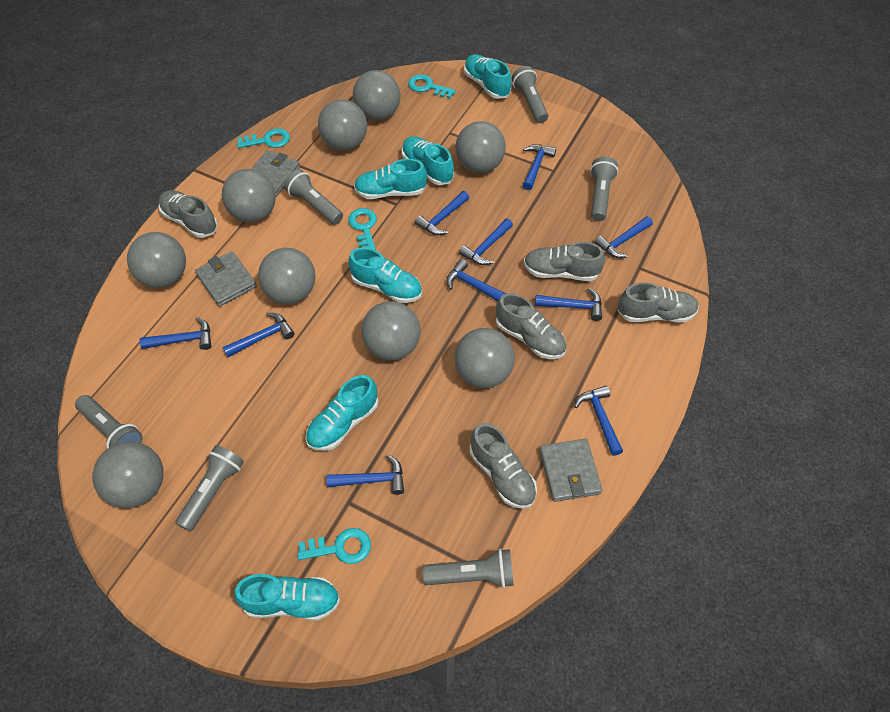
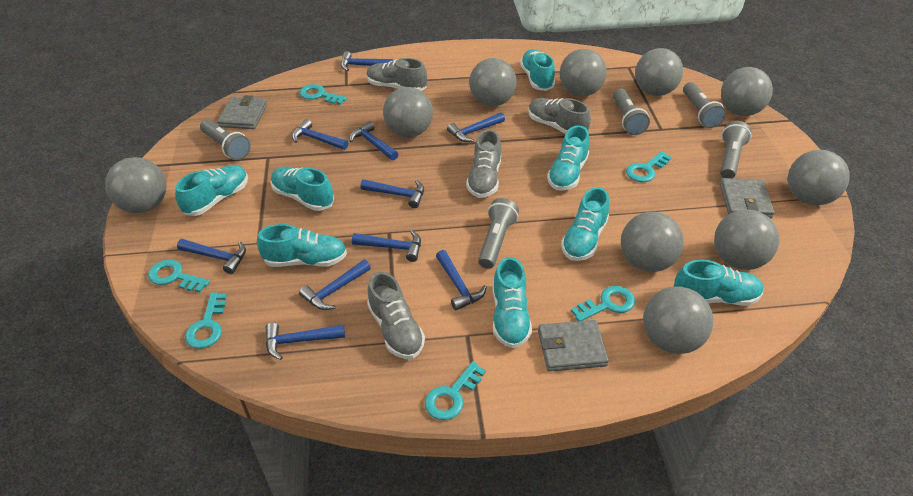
grey ball: 9 -> 10
grey flashlight: 6 -> 5
grey shoe: 5 -> 4
turquoise key: 4 -> 6
turquoise shoe: 6 -> 8

